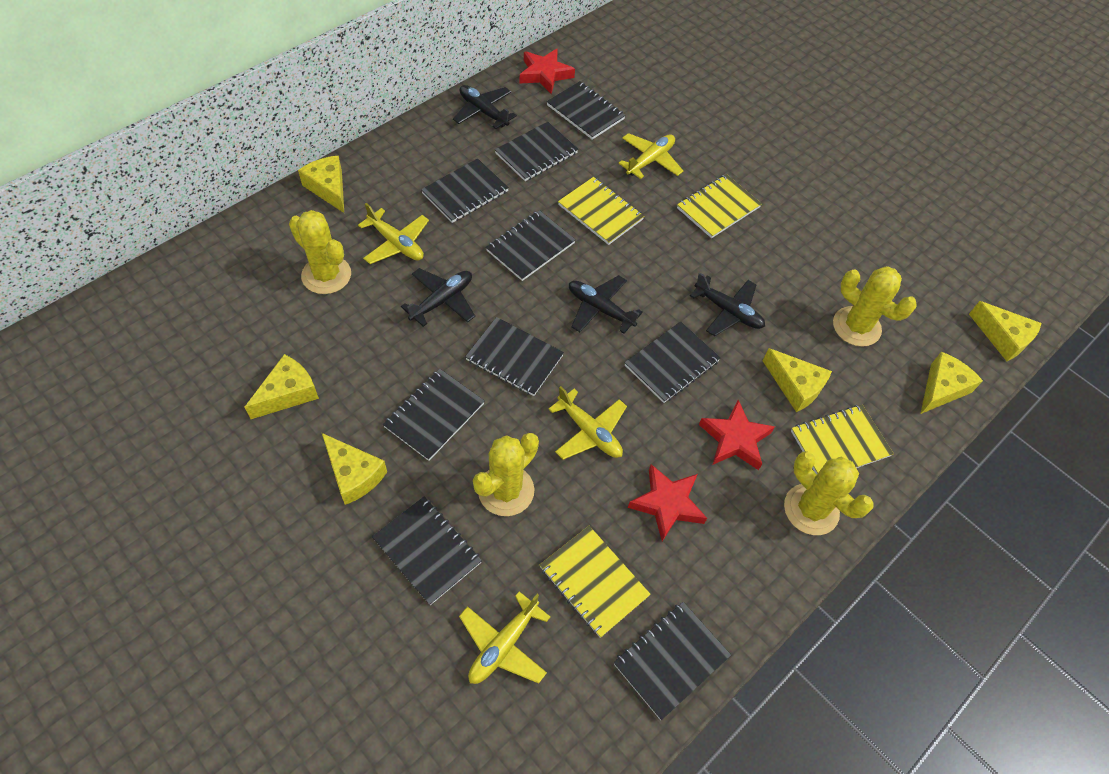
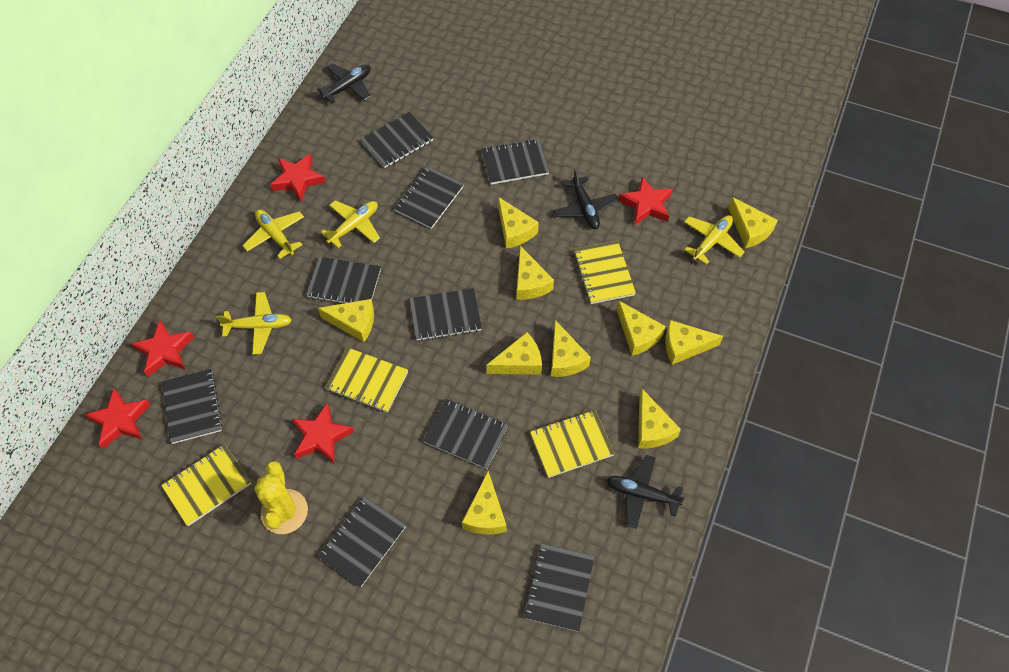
black plane: 4 -> 3
red star: 3 -> 5
yellow cactus: 4 -> 1
yellow cheese: 6 -> 10

